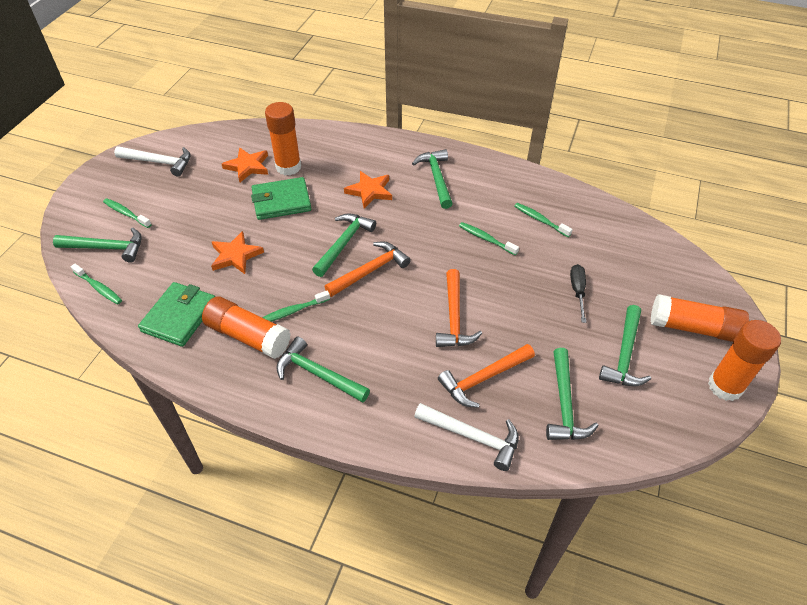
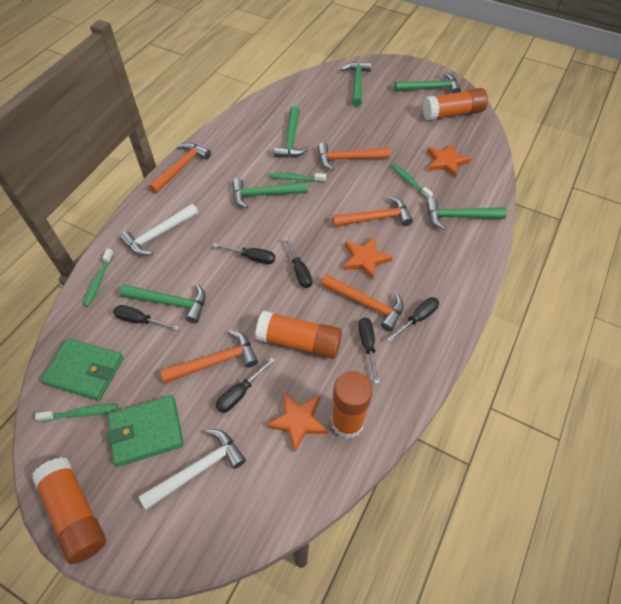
black screwdriver: 1 -> 6
green toothbrush: 5 -> 4
orange hammer: 3 -> 5

